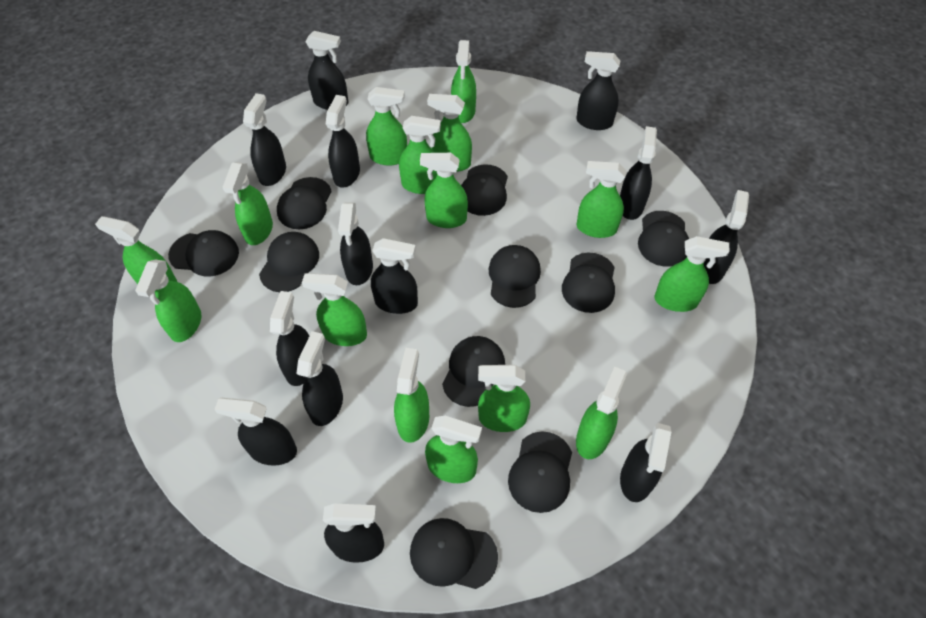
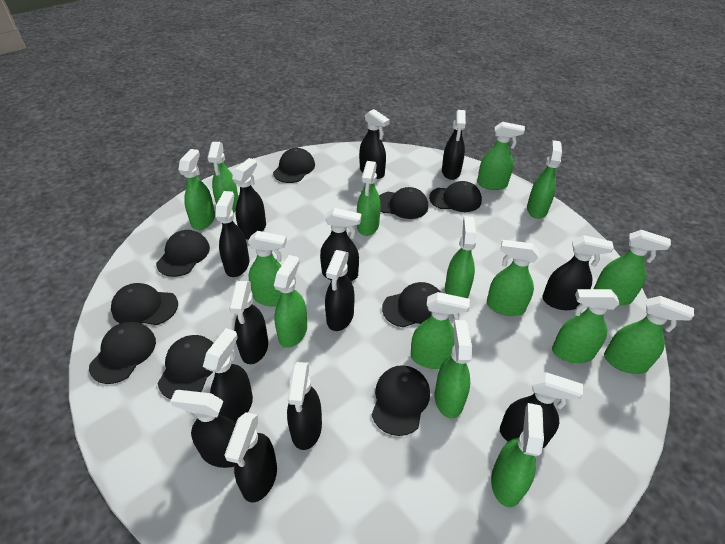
black cap: 10 -> 9

